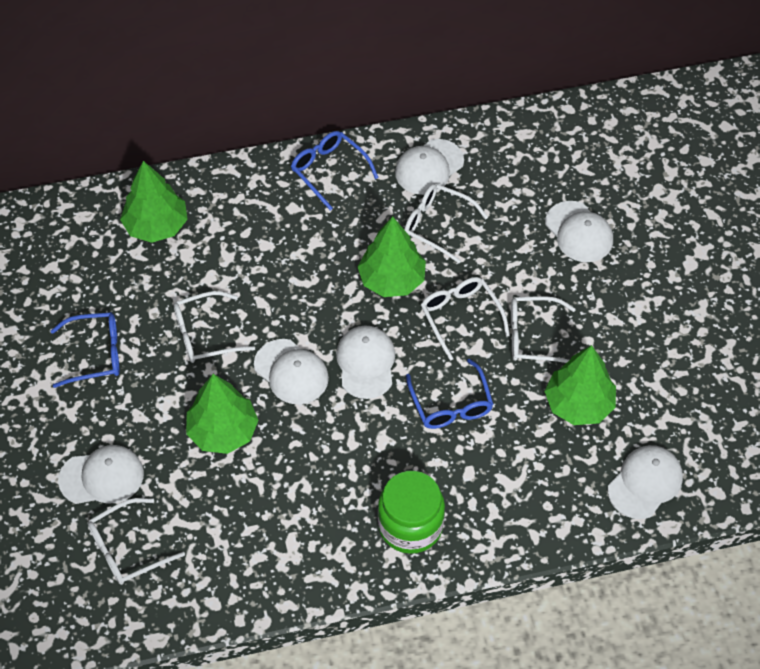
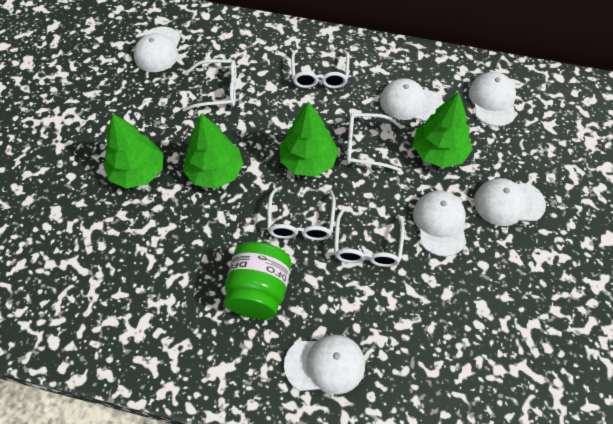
blue glasses: 3 -> 0

